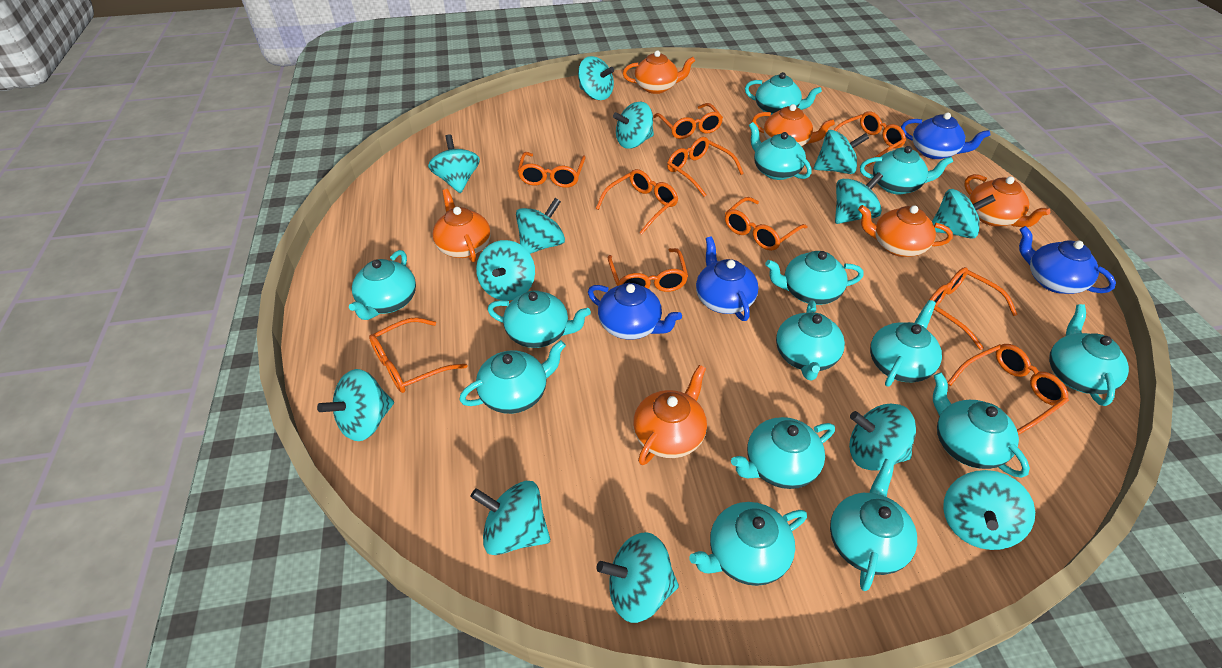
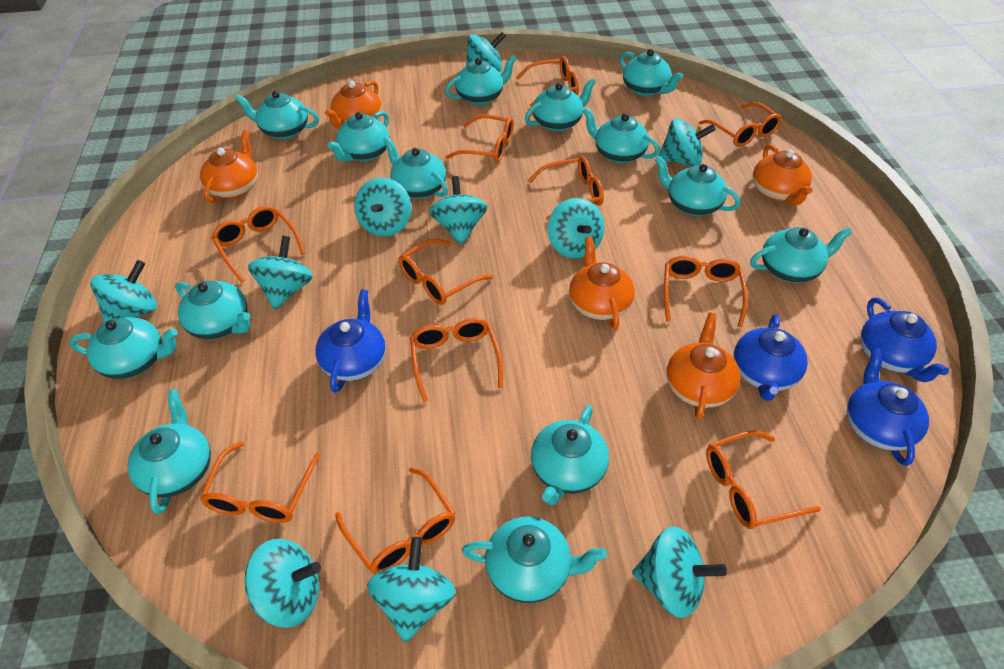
orange glasses: 10 -> 11
orange teapot: 6 -> 5
turquoise spinning top: 13 -> 10

